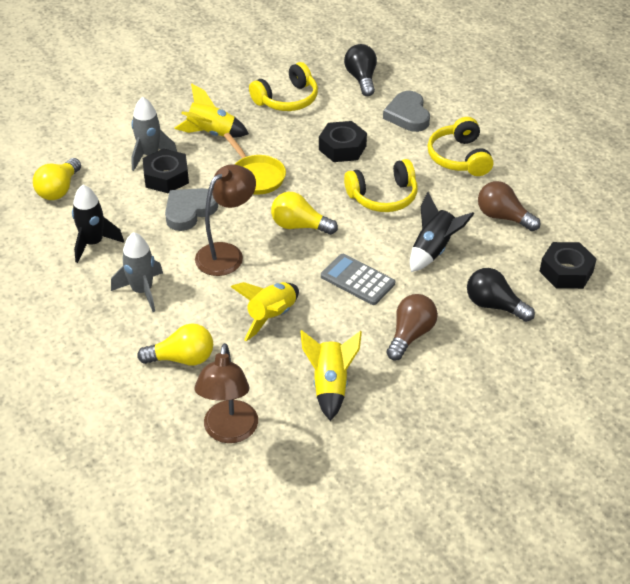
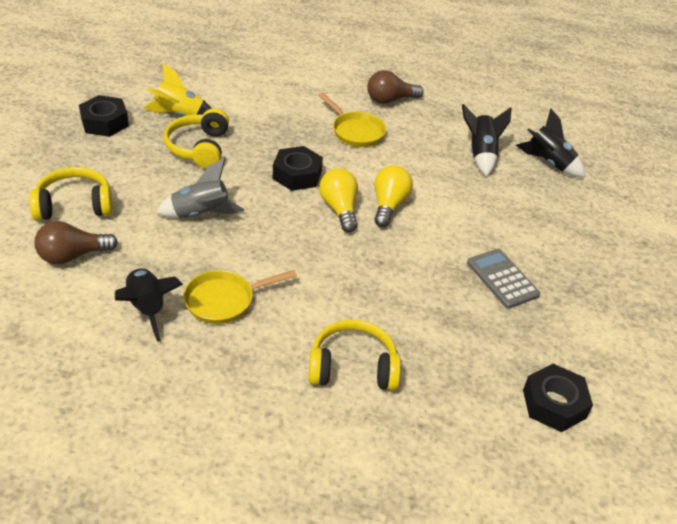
black light bulb: 2 -> 0
black rocket: 2 -> 3
brown lamp: 2 -> 0
grey heart: 2 -> 0
grey rocket: 2 -> 1
yellow light bulb: 3 -> 2
yellow pan: 1 -> 2
yellow rocket: 3 -> 1

